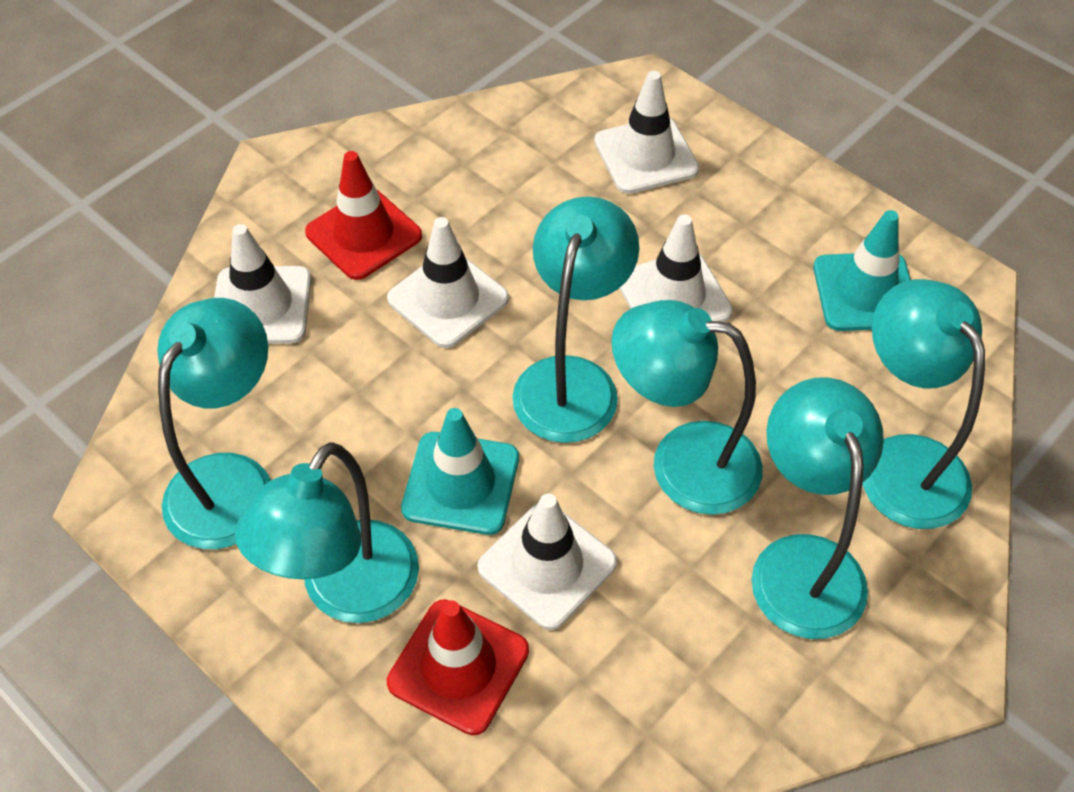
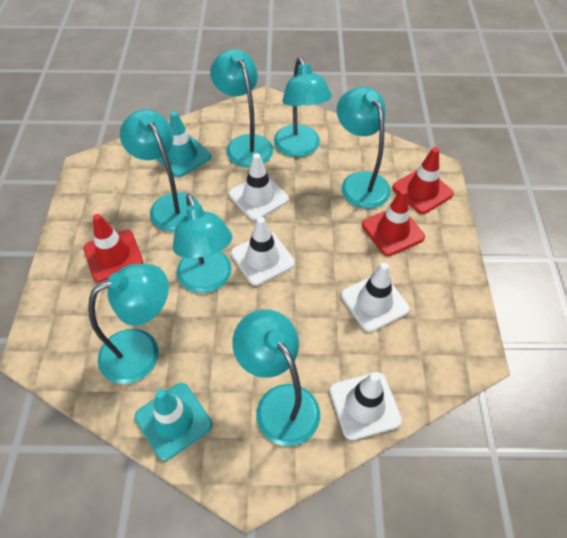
red traffic cone: 2 -> 3
turquoise lamp: 6 -> 7
white traffic cone: 5 -> 4

